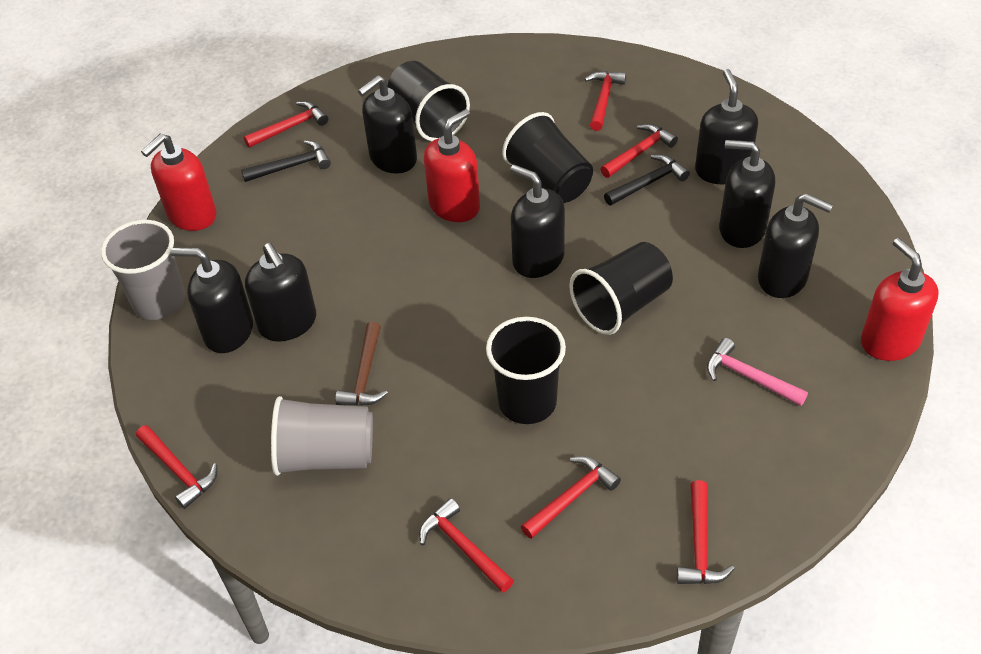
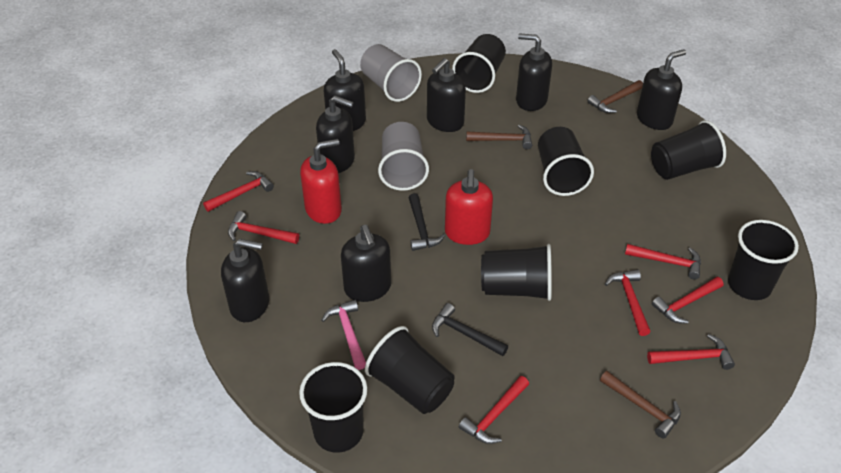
black cup: 4 -> 7
brown hammer: 1 -> 3
red soap dispenser: 3 -> 2

